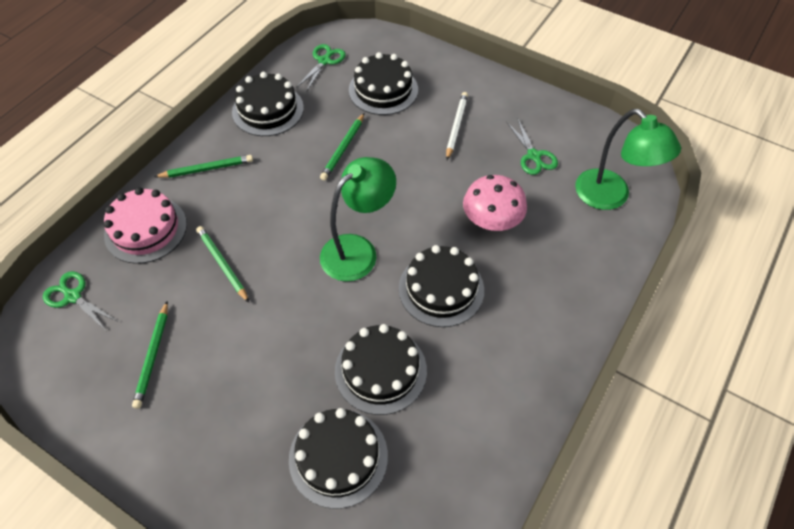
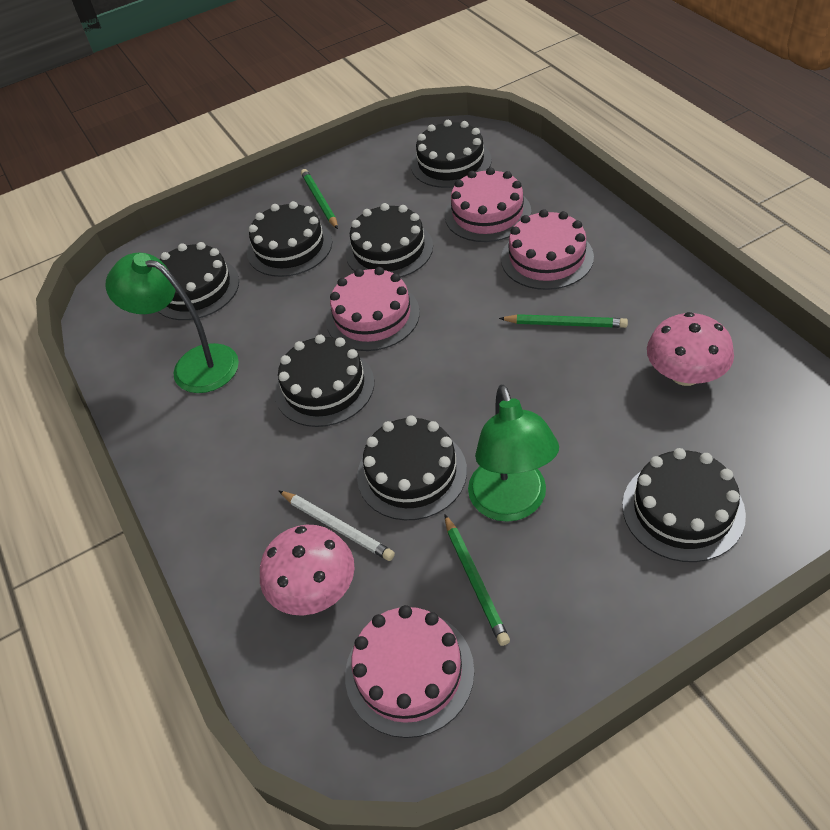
black cake: 5 -> 7
green pencil: 4 -> 3
green scissors: 3 -> 0
pink cake: 1 -> 4
pink mushroom: 1 -> 2

